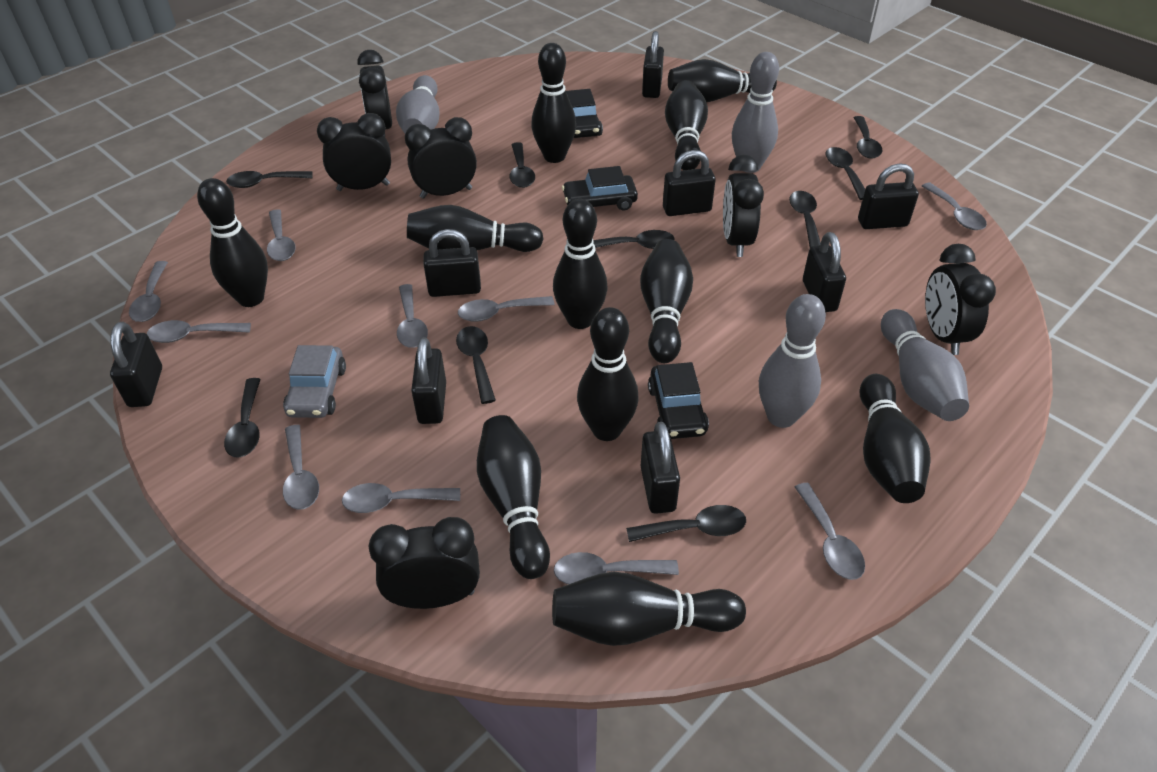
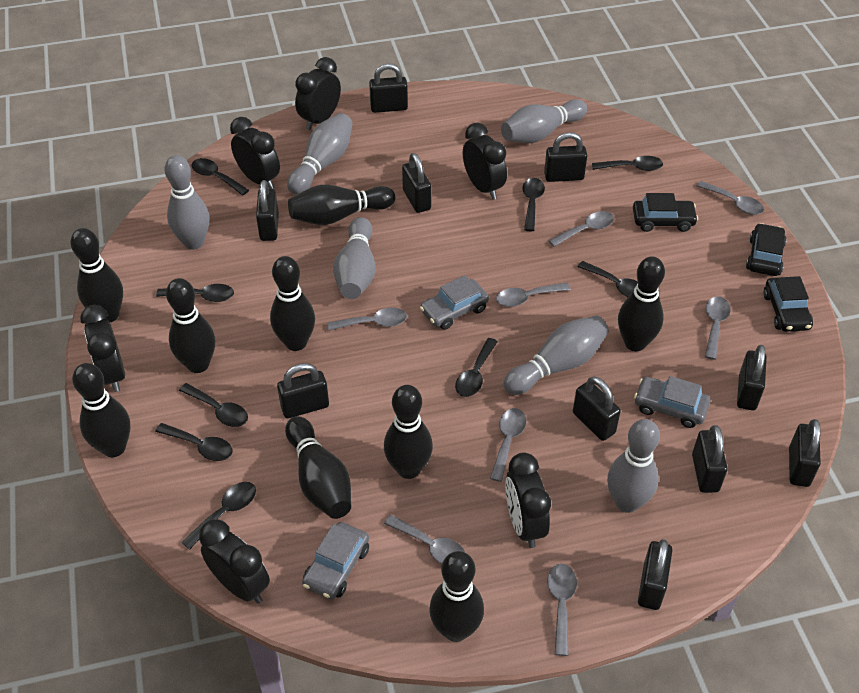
black bowling pin: 11 -> 9
black padlock: 8 -> 10
grey bowling pin: 4 -> 6
grey car: 1 -> 3
grey spoon: 10 -> 8

